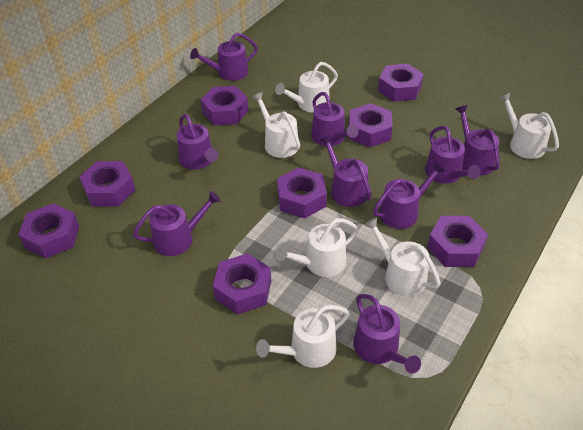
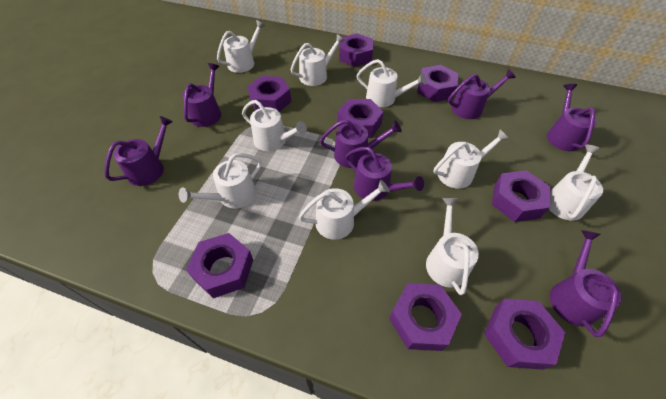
purple watering can: 9 -> 7
white watering can: 6 -> 9

